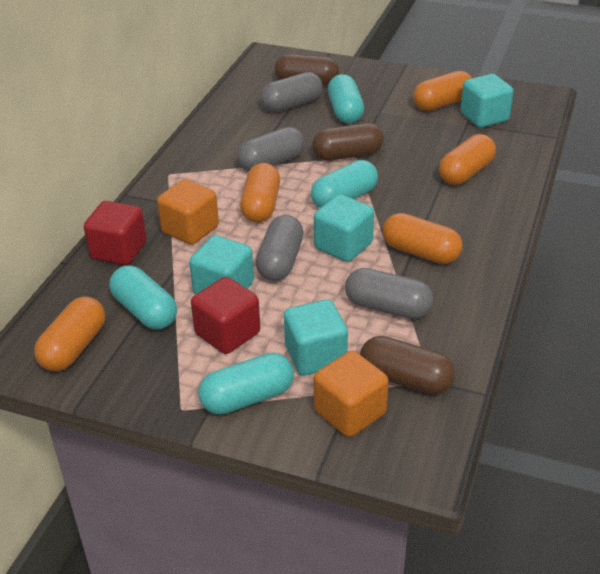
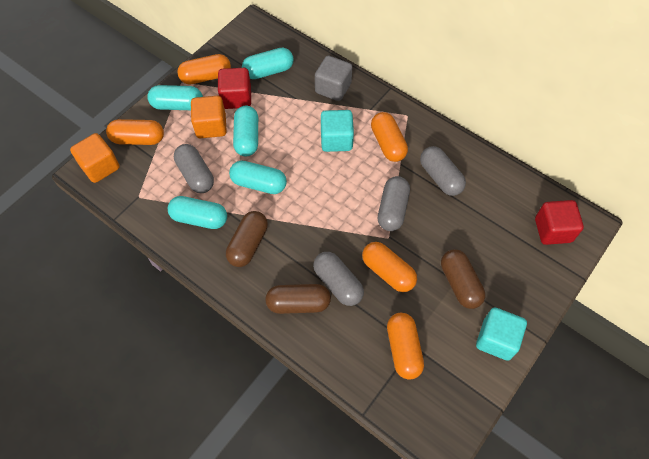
grey cube: 0 -> 1
turquoise capsule: 4 -> 5
turquoise cube: 4 -> 2

